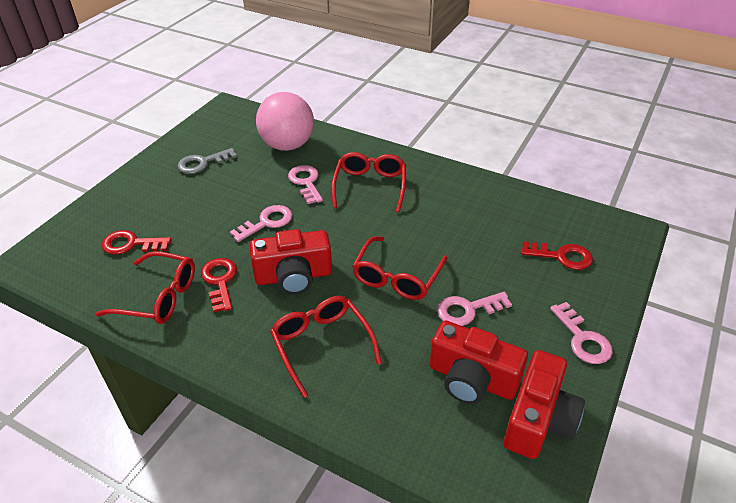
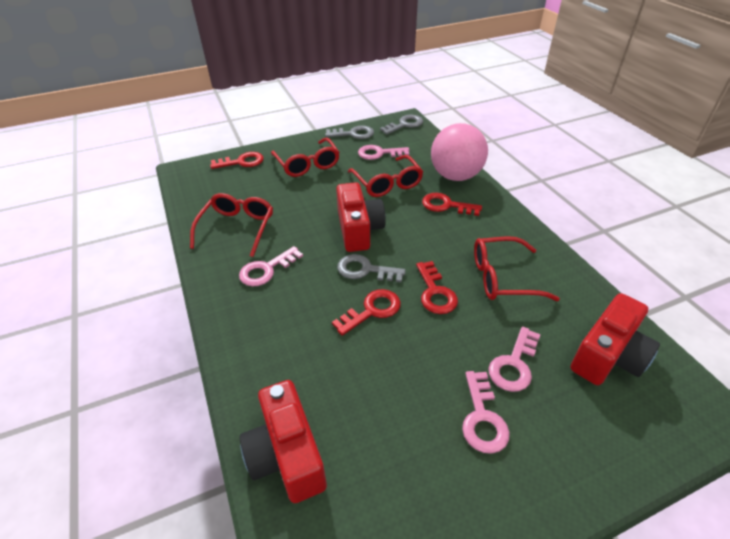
grey key: 1 -> 3
red key: 3 -> 4

